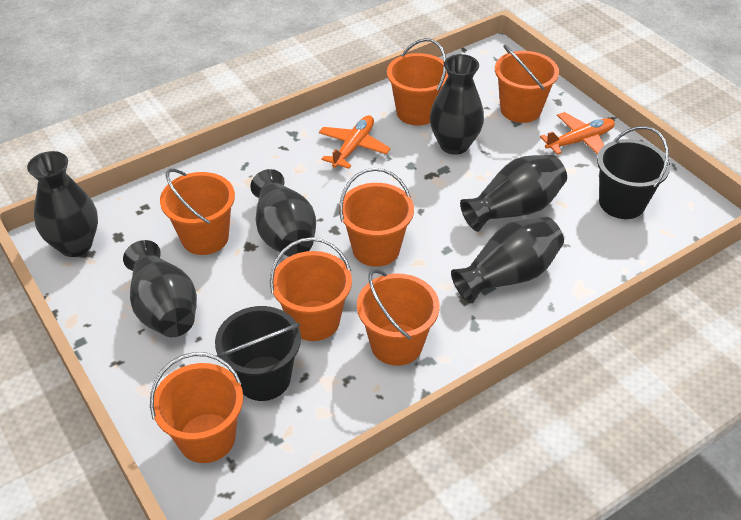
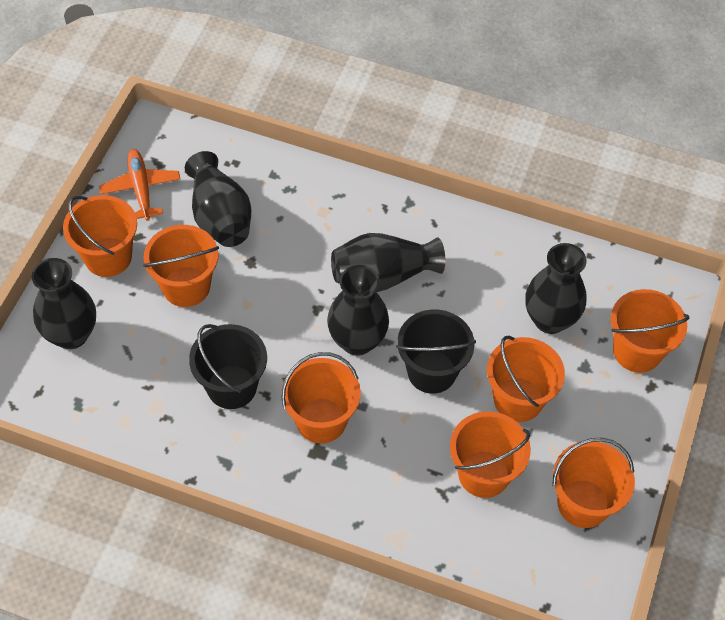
black vase: 6 -> 5
orange plane: 2 -> 1

